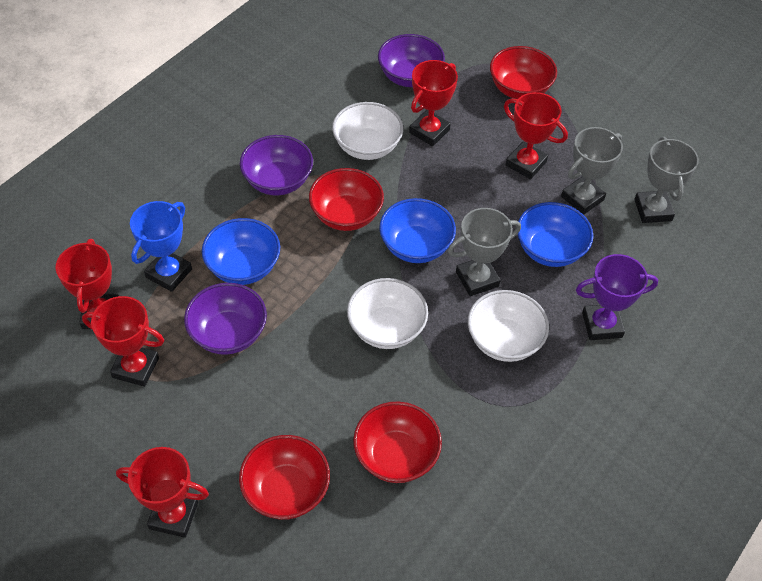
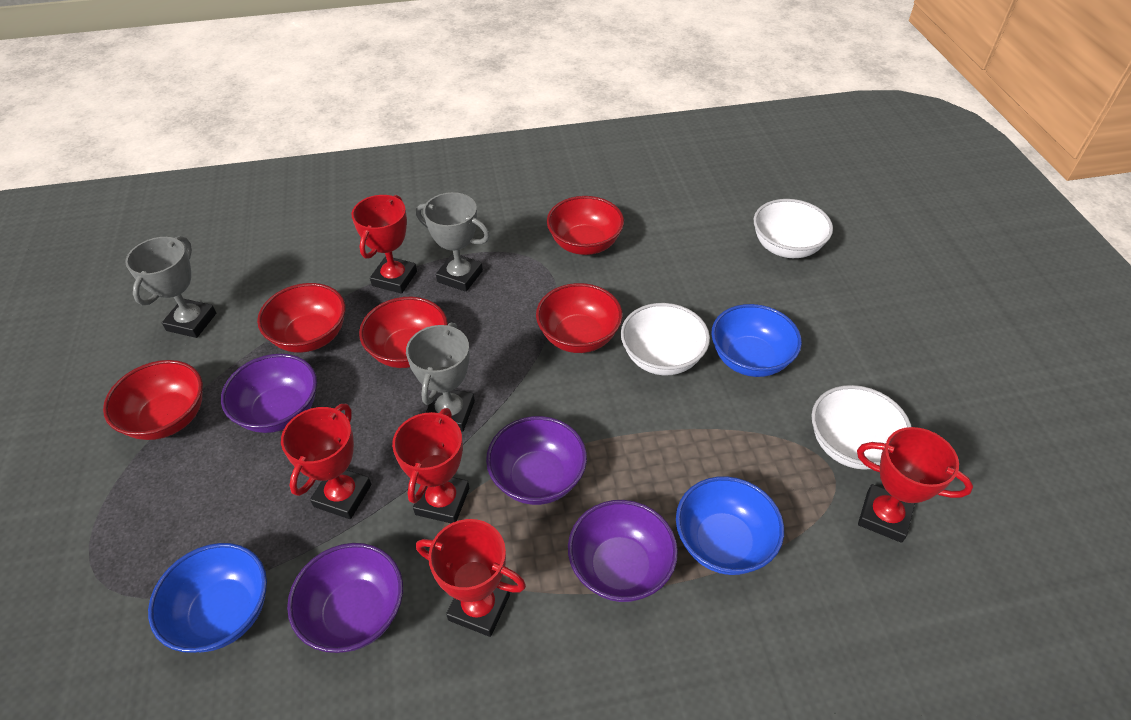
blue trophy: 1 -> 0
purple bowl: 3 -> 4
purple trophy: 1 -> 0
red bowl: 4 -> 5

